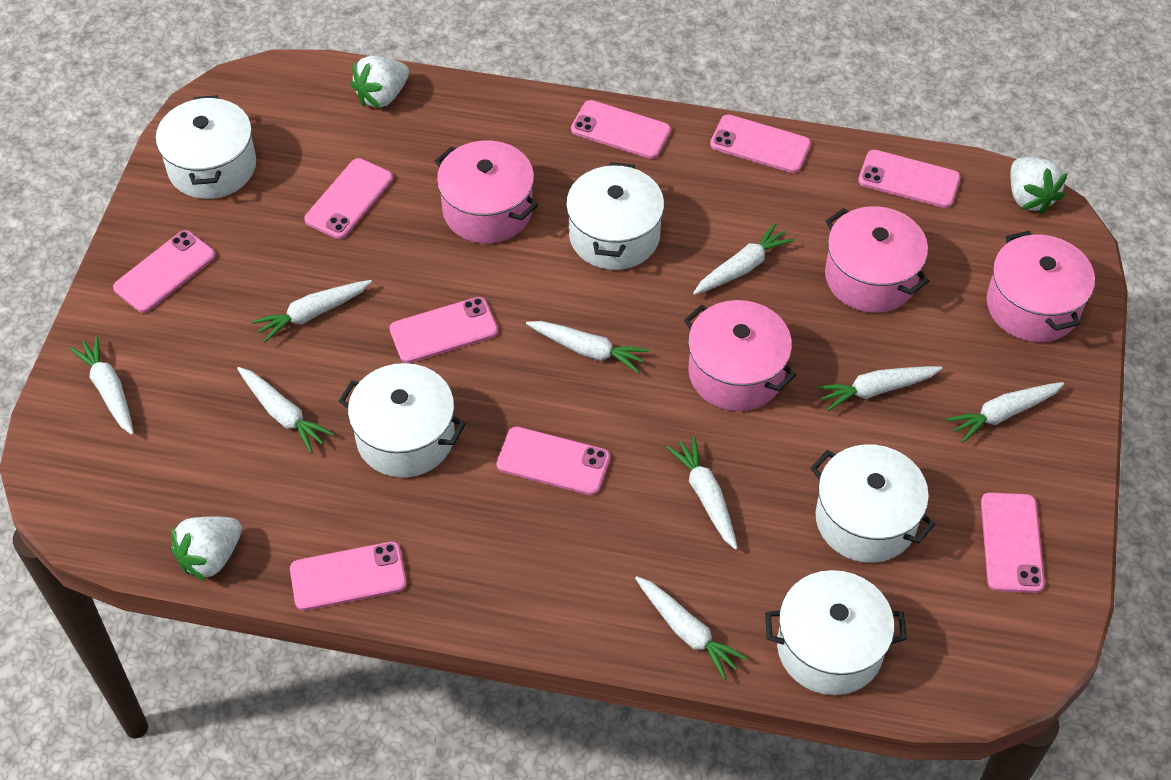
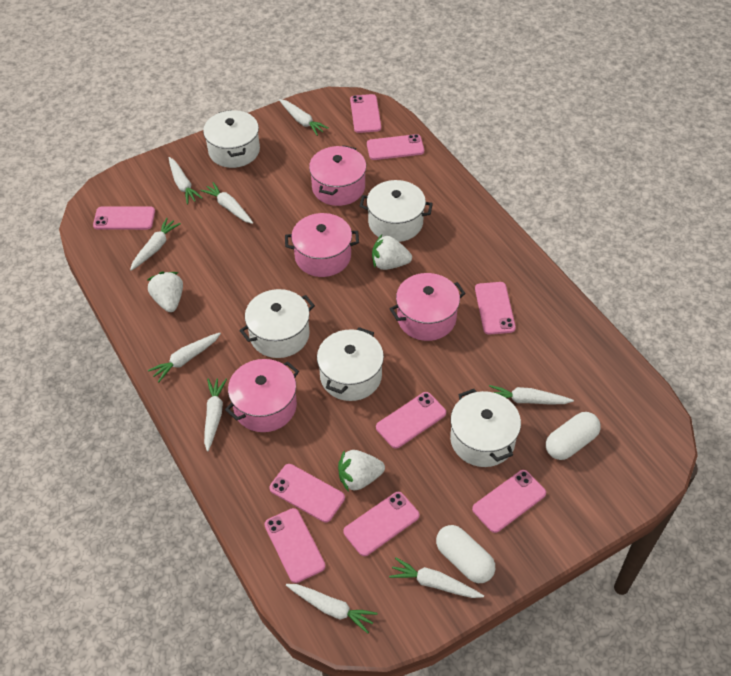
white capsule: 0 -> 2

